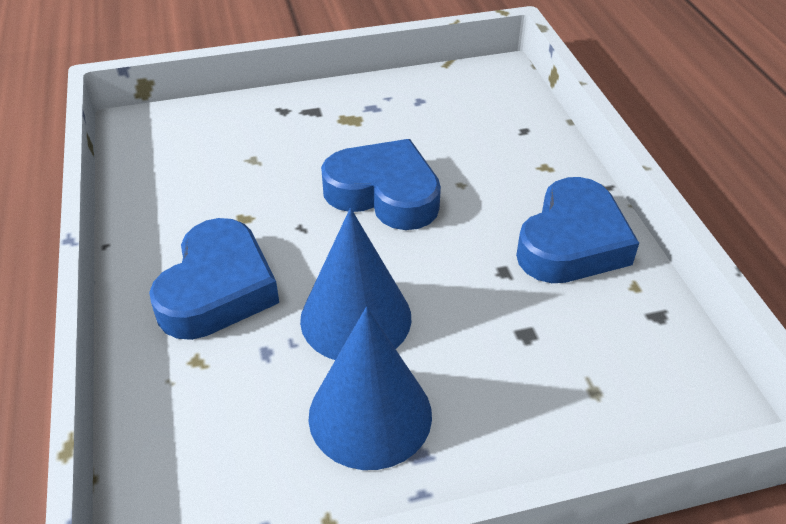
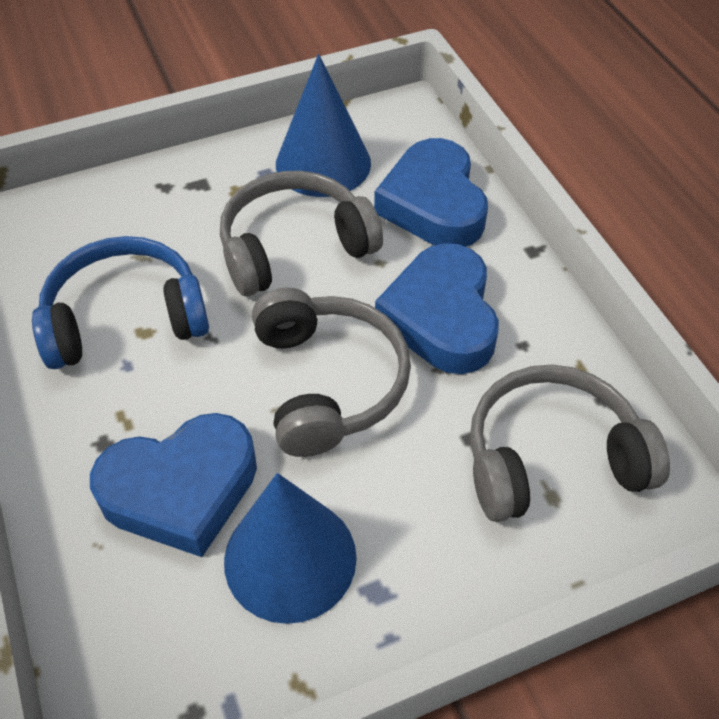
blue headphones: 0 -> 1
grey headphones: 0 -> 3

